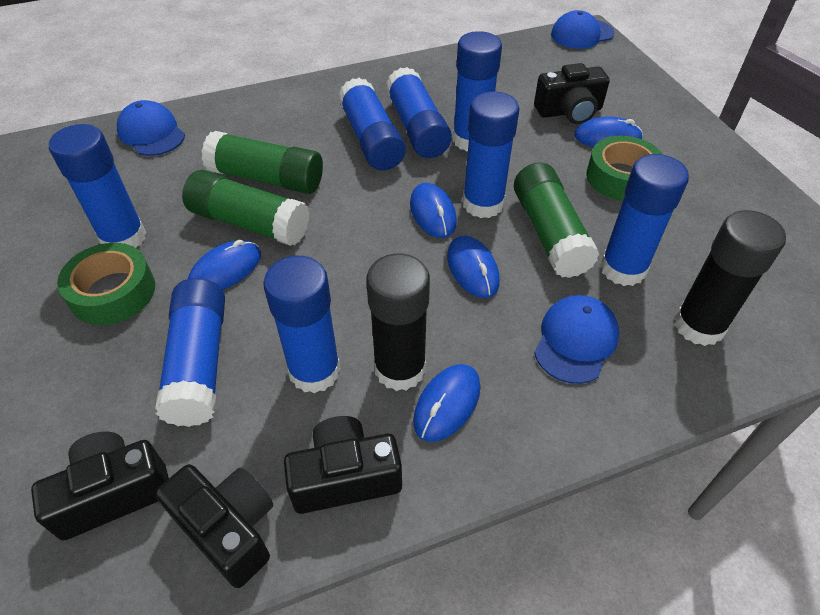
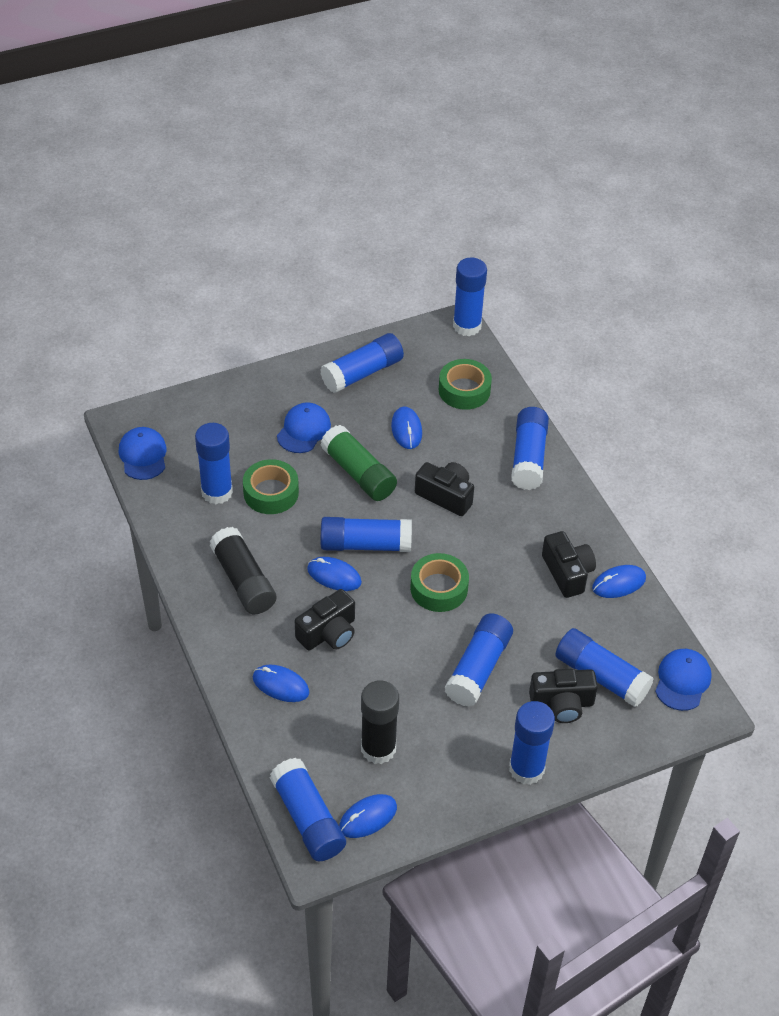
blue glue stick: 8 -> 9
green glue stick: 3 -> 1
green tape: 2 -> 3

